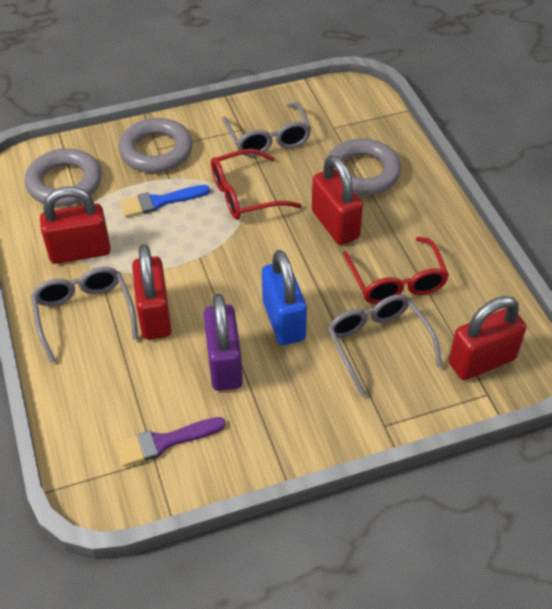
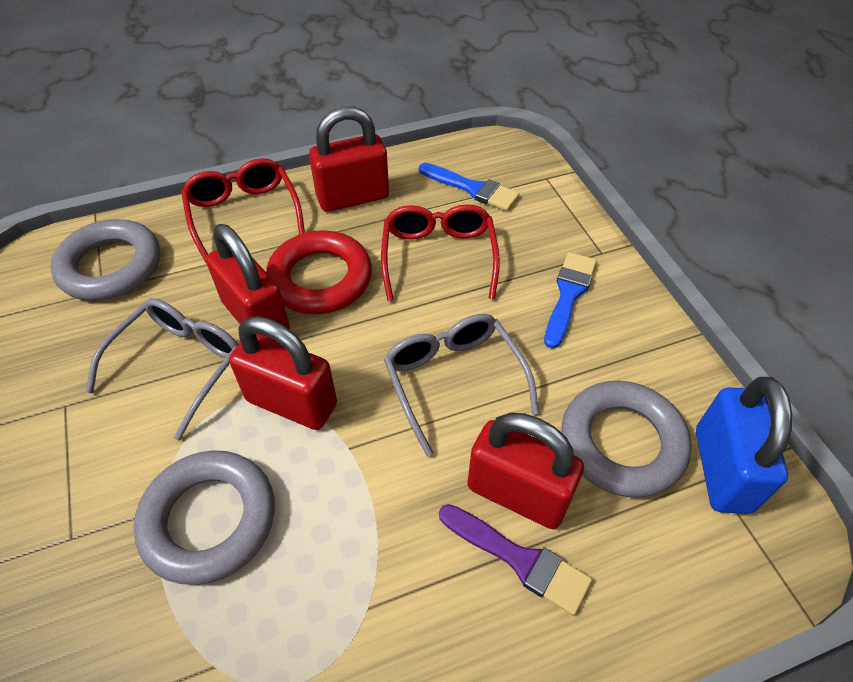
blue brush: 1 -> 2
grey glasses: 3 -> 2
purple padlock: 1 -> 0
red ring: 0 -> 1

